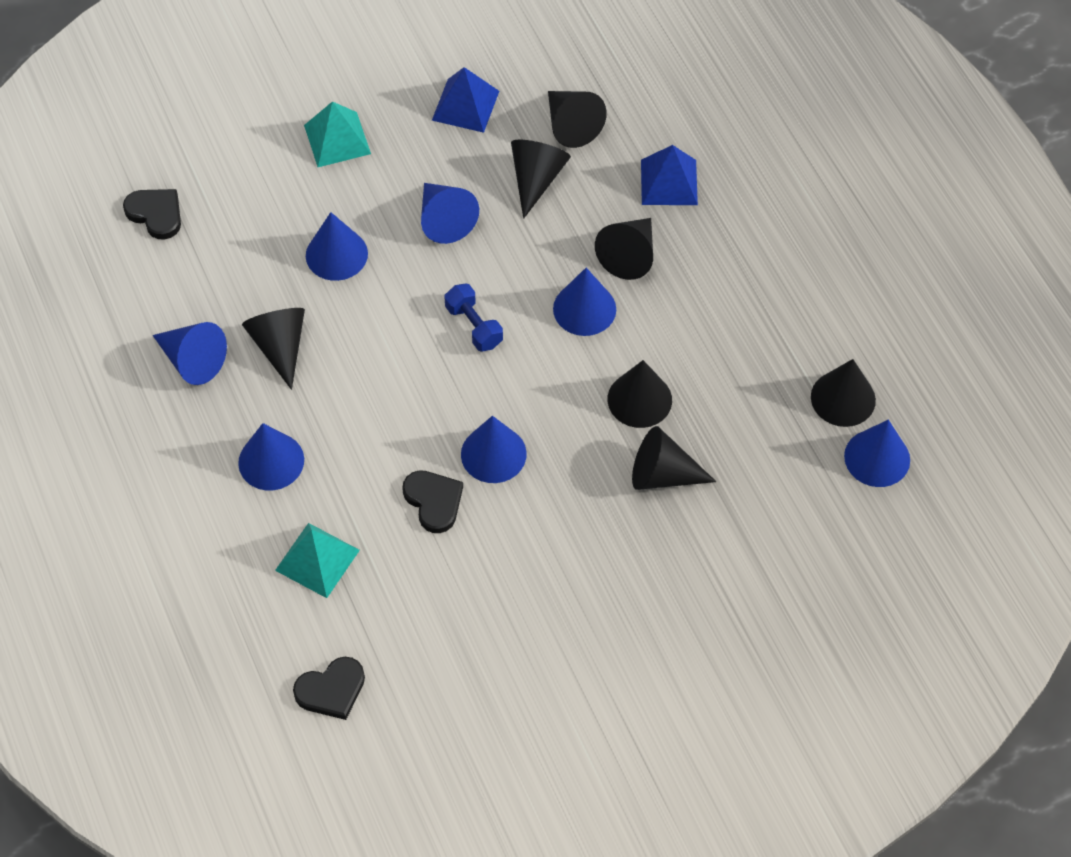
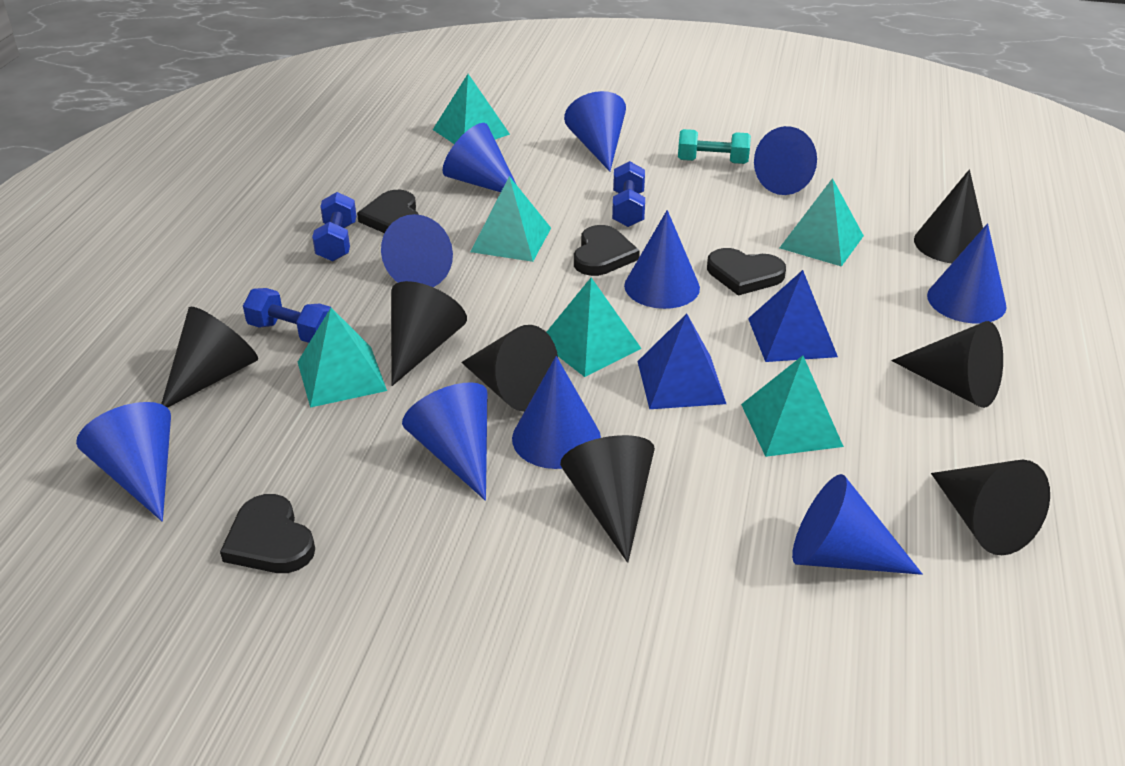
black heart: 3 -> 4
blue cone: 7 -> 10
blue dumbbell: 1 -> 3
turquoise dumbbell: 0 -> 1
turquoise pyramid: 2 -> 6

